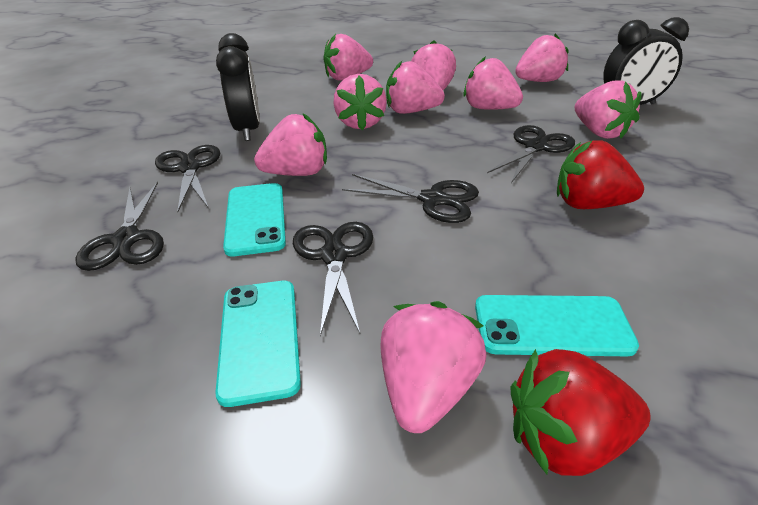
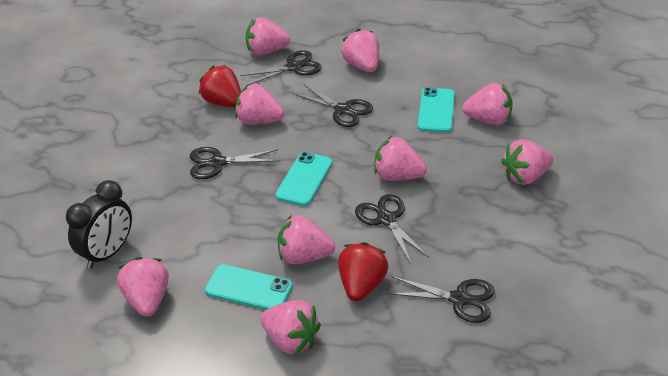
black clock: 2 -> 1

